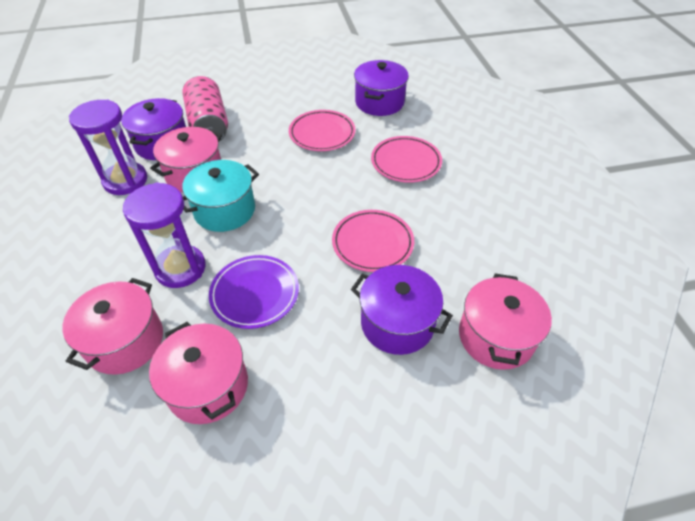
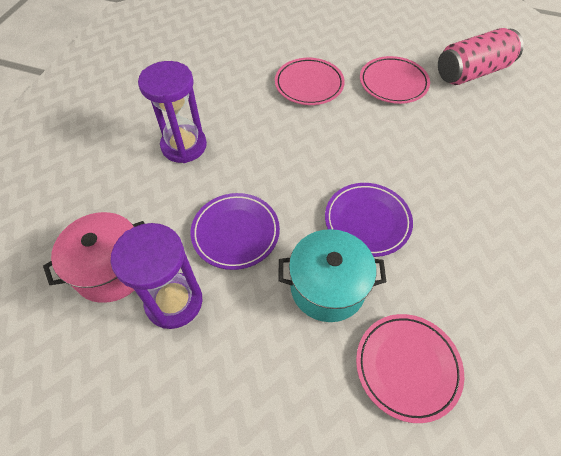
pink pot: 4 -> 1
purple plate: 1 -> 2
purple pot: 3 -> 0

